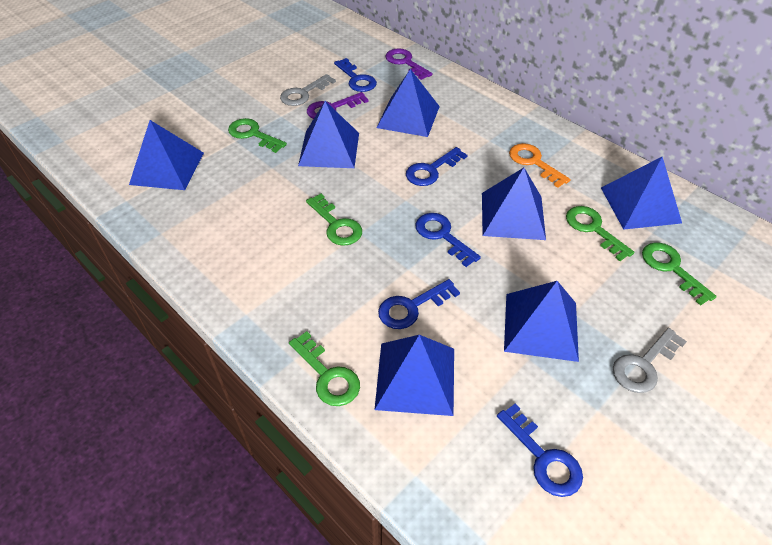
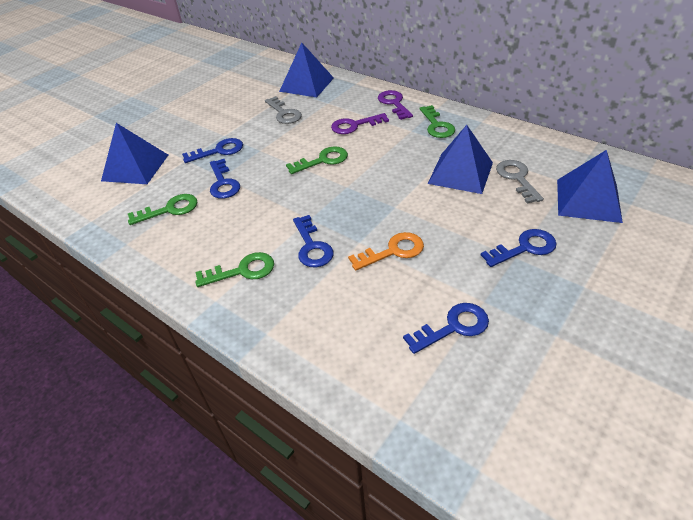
blue pyramid: 7 -> 4
green key: 5 -> 4

